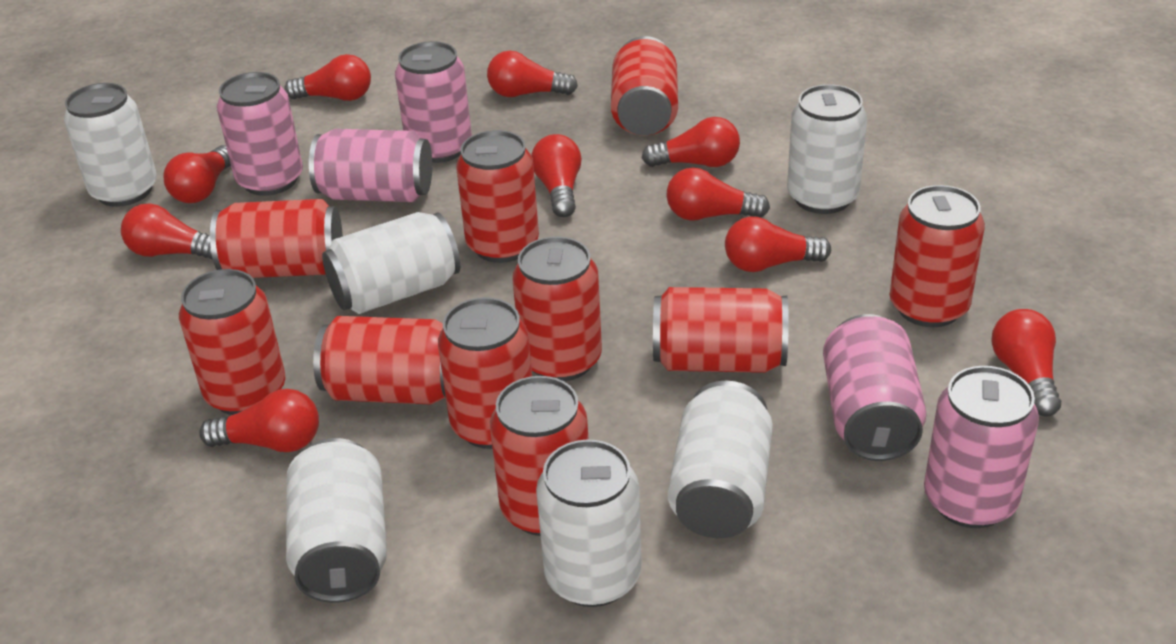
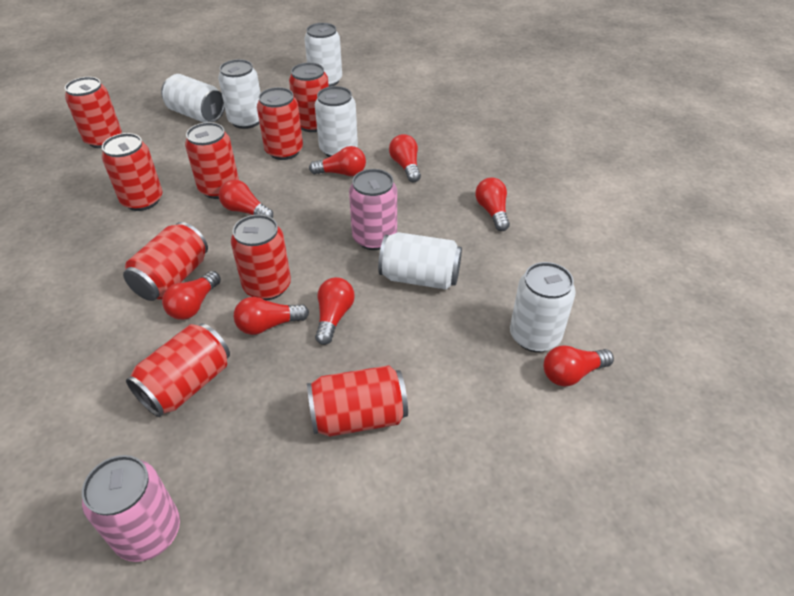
pink can: 5 -> 2
red can: 10 -> 9
red light bulb: 10 -> 8

